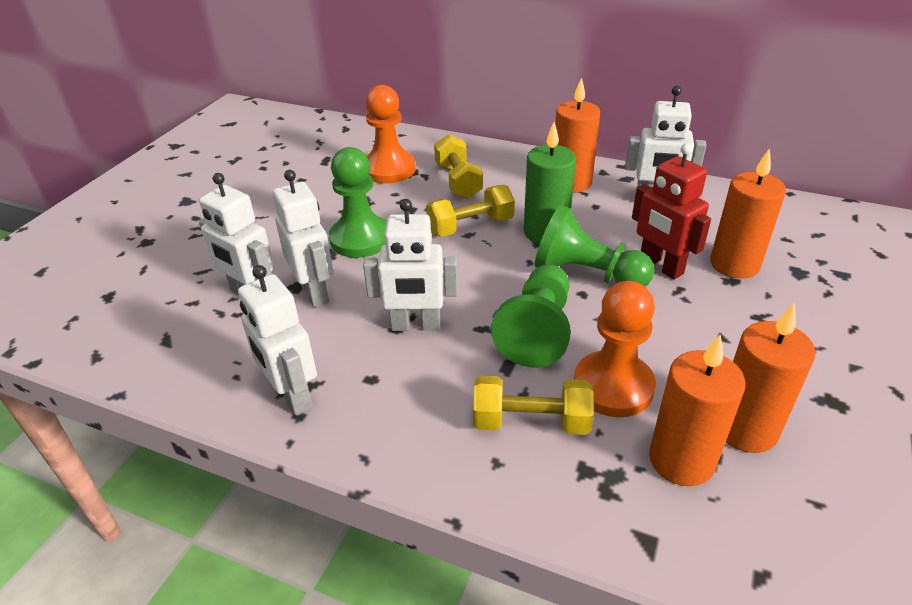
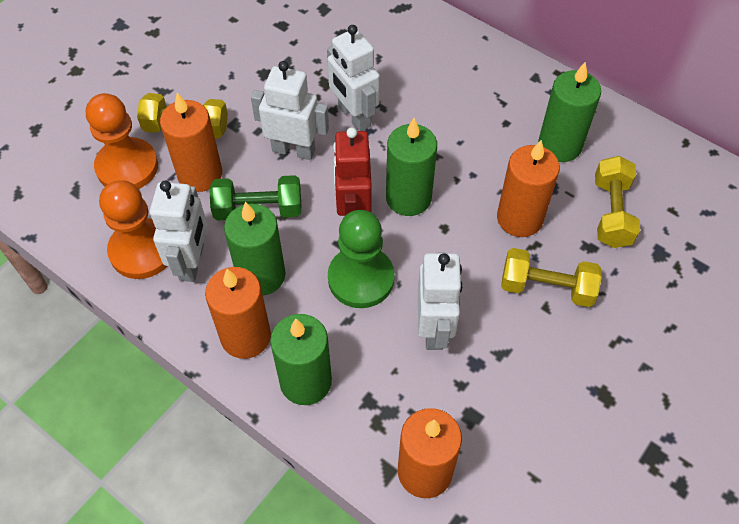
green candle: 1 -> 4
green dumbbell: 0 -> 1
green pawn: 3 -> 1
white robot: 5 -> 4

